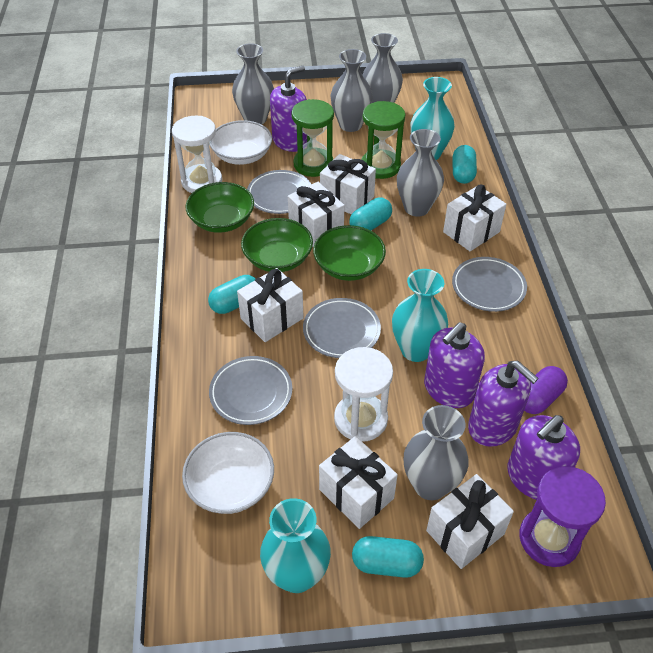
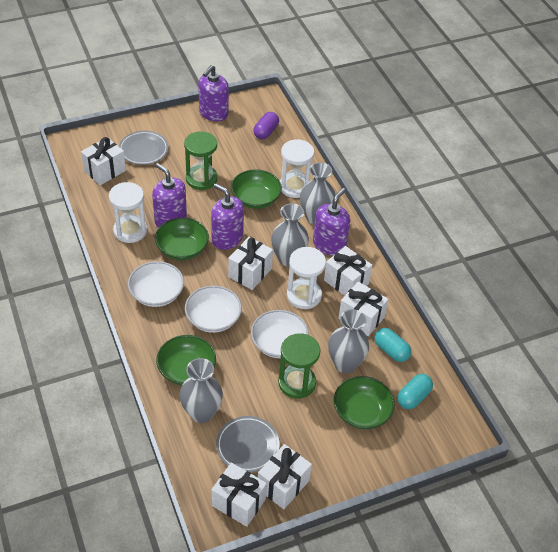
green bowl: 3 -> 4
grey plate: 4 -> 2
grey vase: 5 -> 4
purple hourglass: 1 -> 0
turquoise capsule: 4 -> 2
turquoise vase: 3 -> 0
white bowl: 2 -> 3
white hourglass: 2 -> 3

